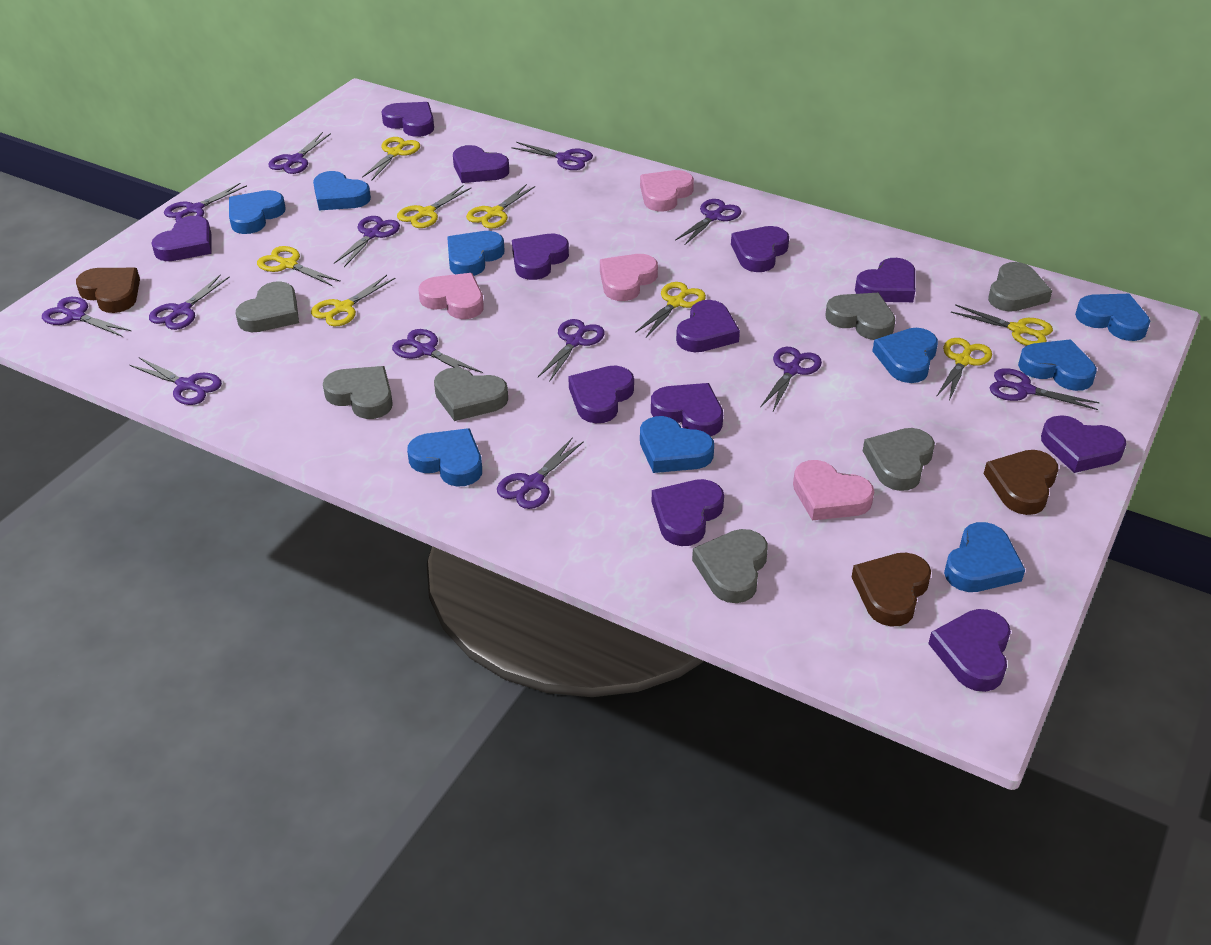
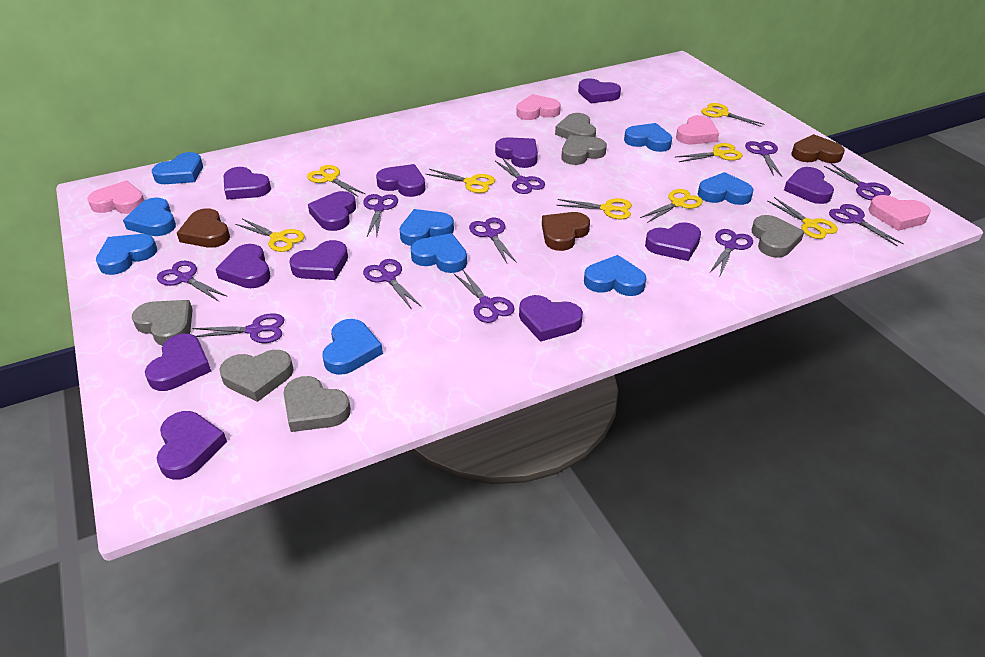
grey heart: 7 -> 6
purple scissors: 13 -> 11

